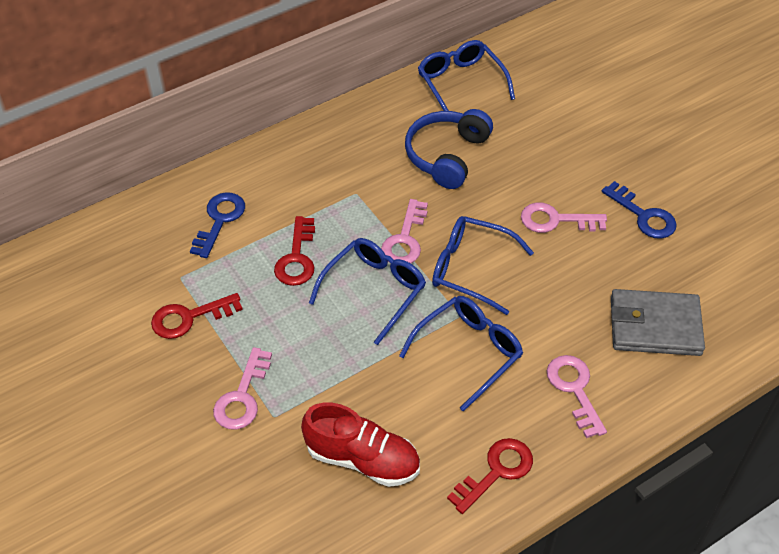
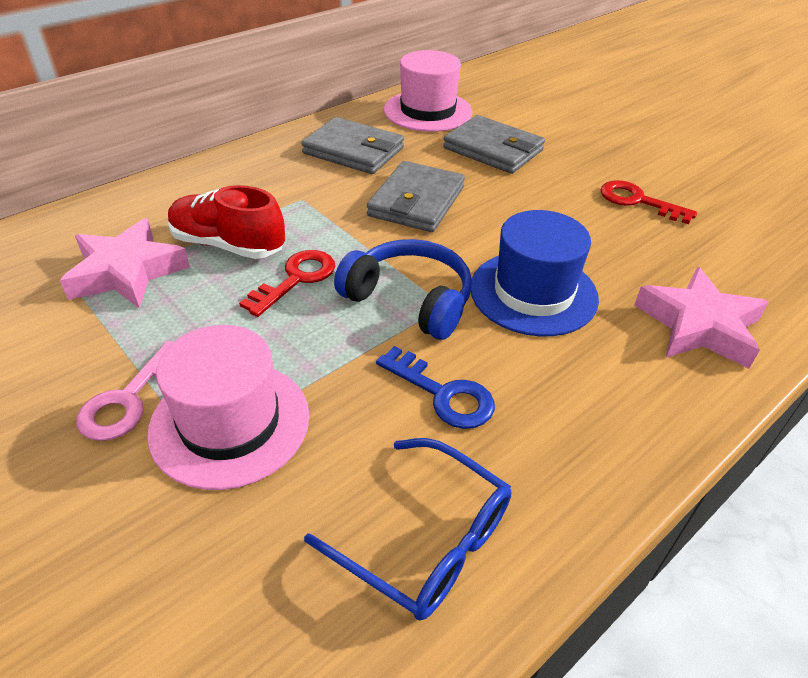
blue glasses: 4 -> 1
blue hat: 0 -> 1
blue key: 2 -> 1
grey wallet: 1 -> 3
pink hat: 0 -> 2
pink key: 4 -> 1
pink star: 0 -> 2
red key: 3 -> 2

